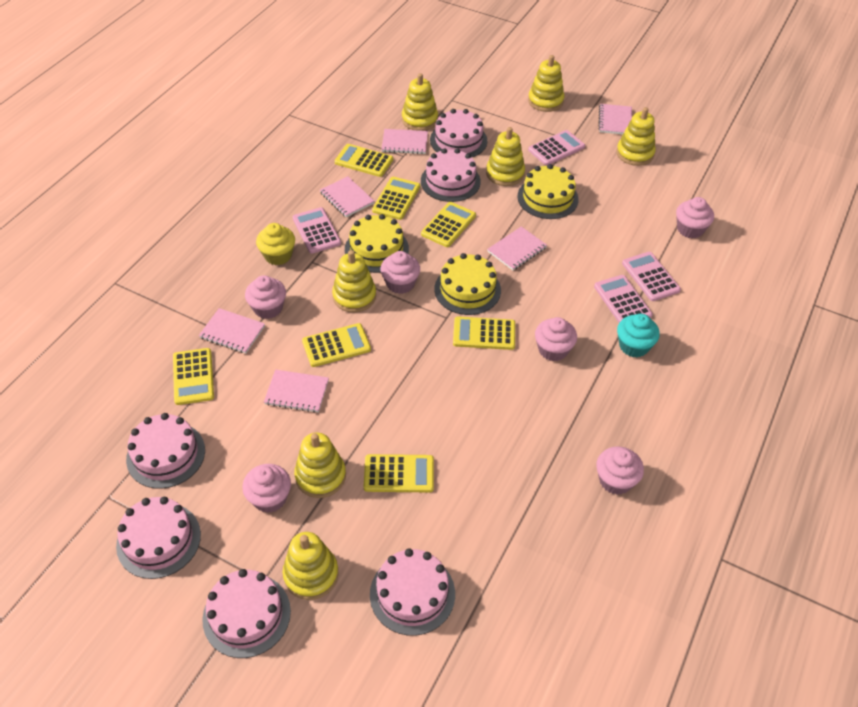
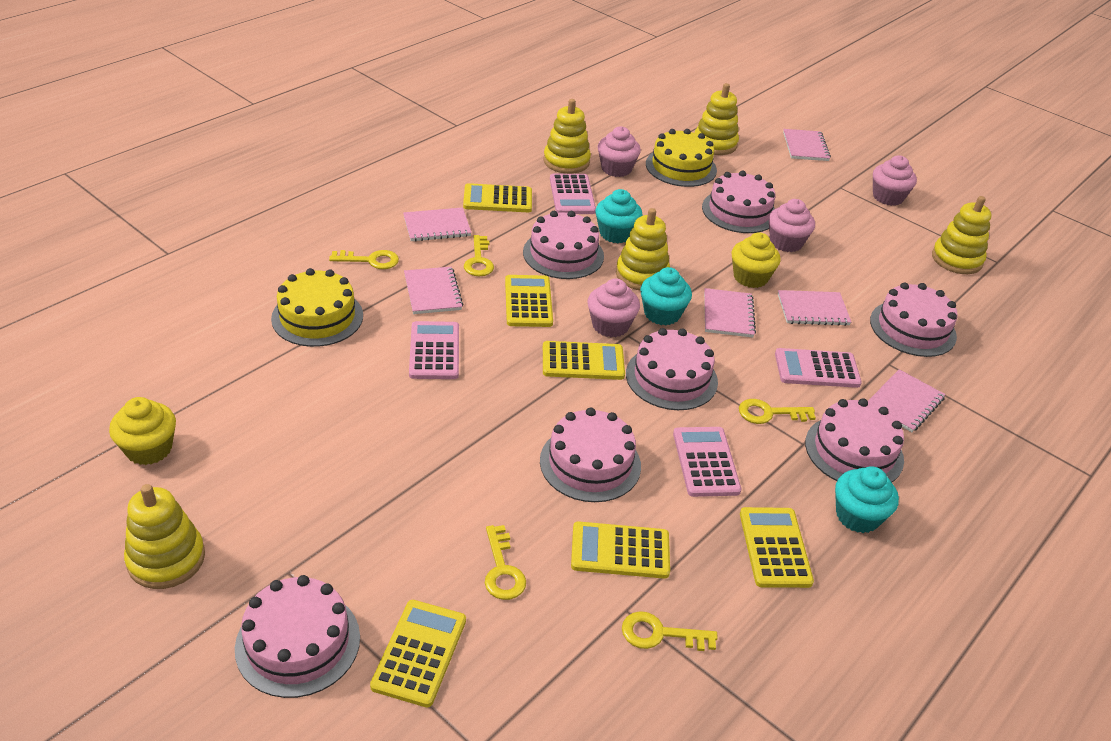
pink cake: 6 -> 7
pink cupcake: 6 -> 4
turquoise cupcake: 1 -> 3
yellow cake: 3 -> 2
yellow calculator: 7 -> 6
yellow cupcake: 1 -> 2
yellow key: 0 -> 5
yellow stacking toy: 7 -> 5

